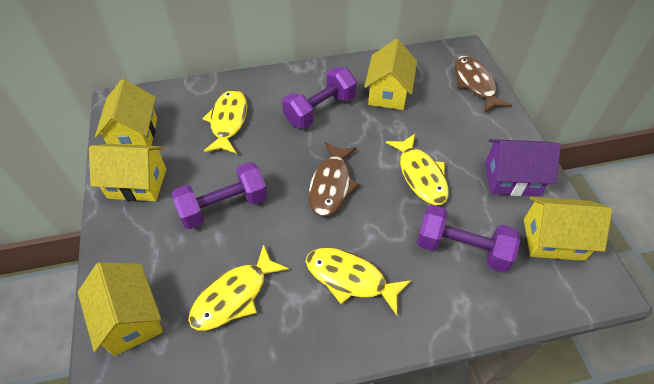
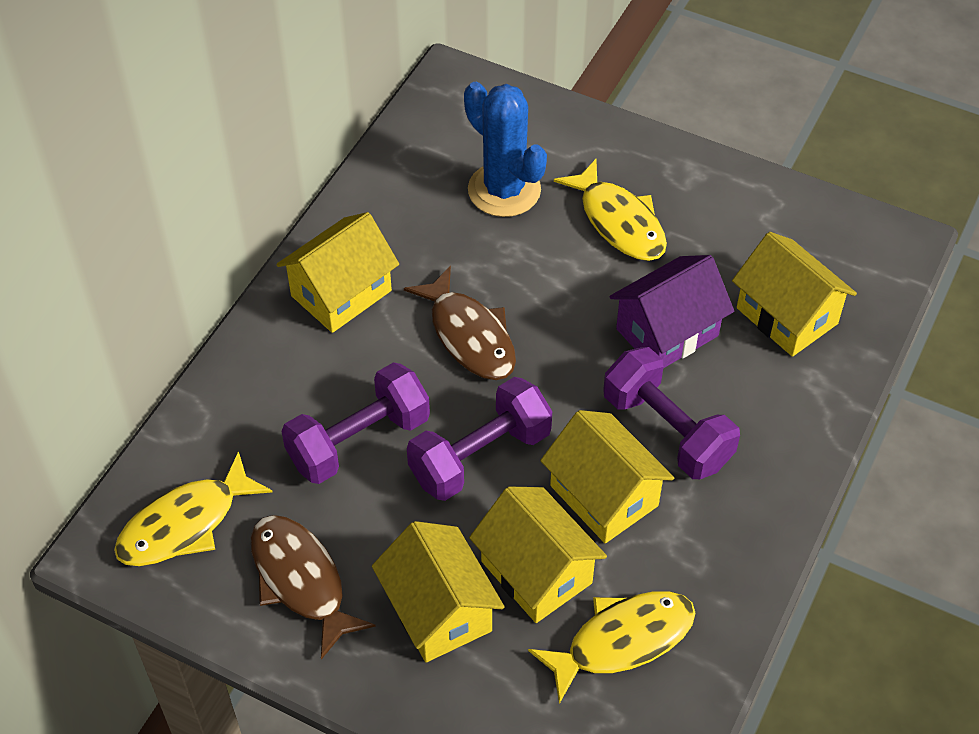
blue cactus: 0 -> 1
yellow fish: 4 -> 3

